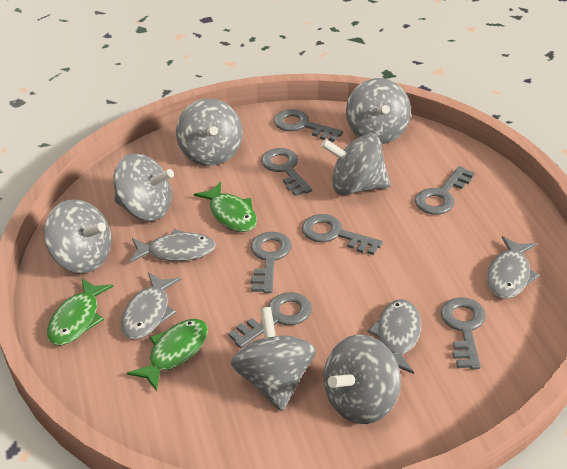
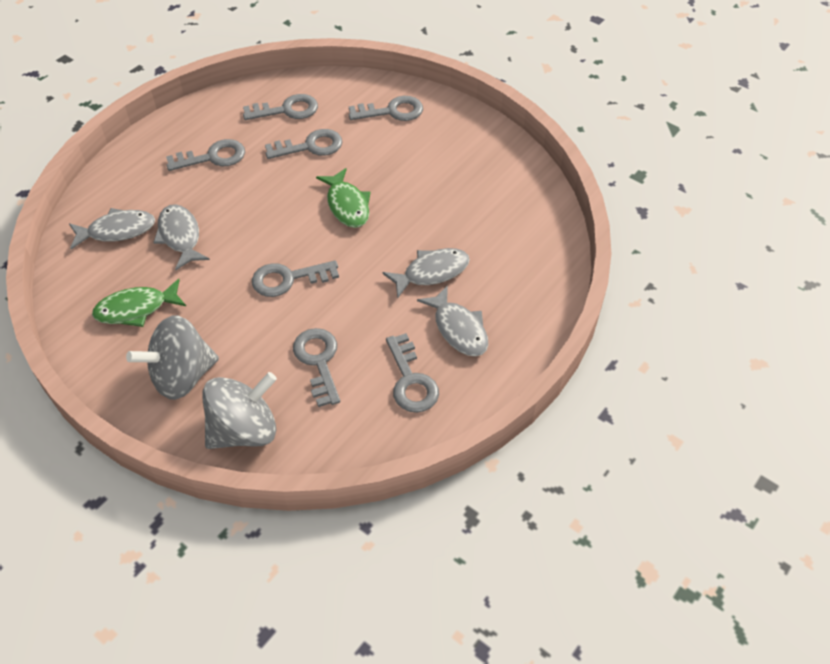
green fish: 3 -> 2
grey spinning top: 7 -> 2

